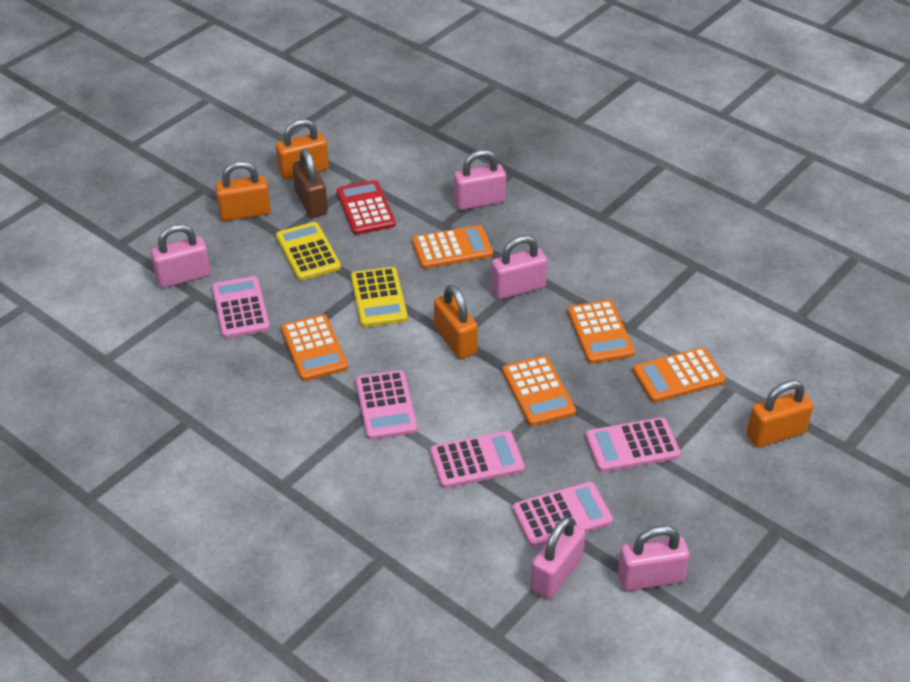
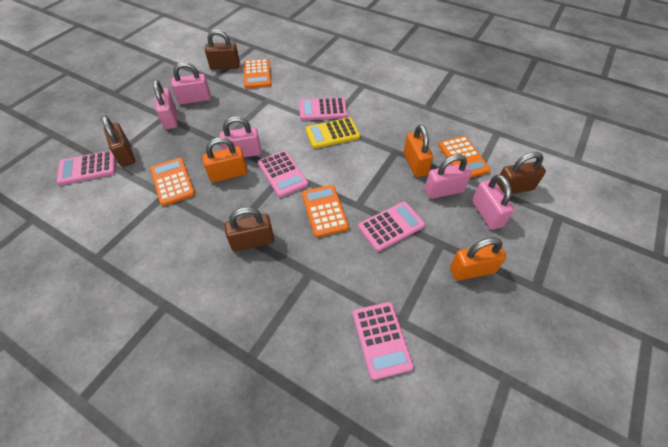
brown padlock: 1 -> 4
orange calculator: 5 -> 4
orange padlock: 4 -> 3
red calculator: 1 -> 0
yellow calculator: 2 -> 1

